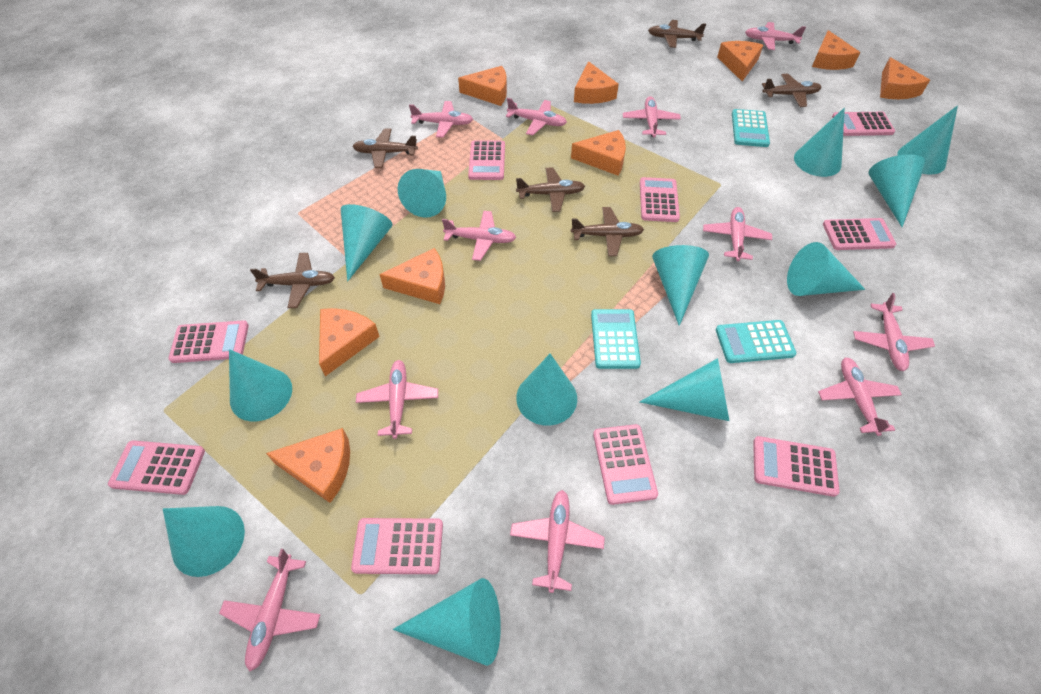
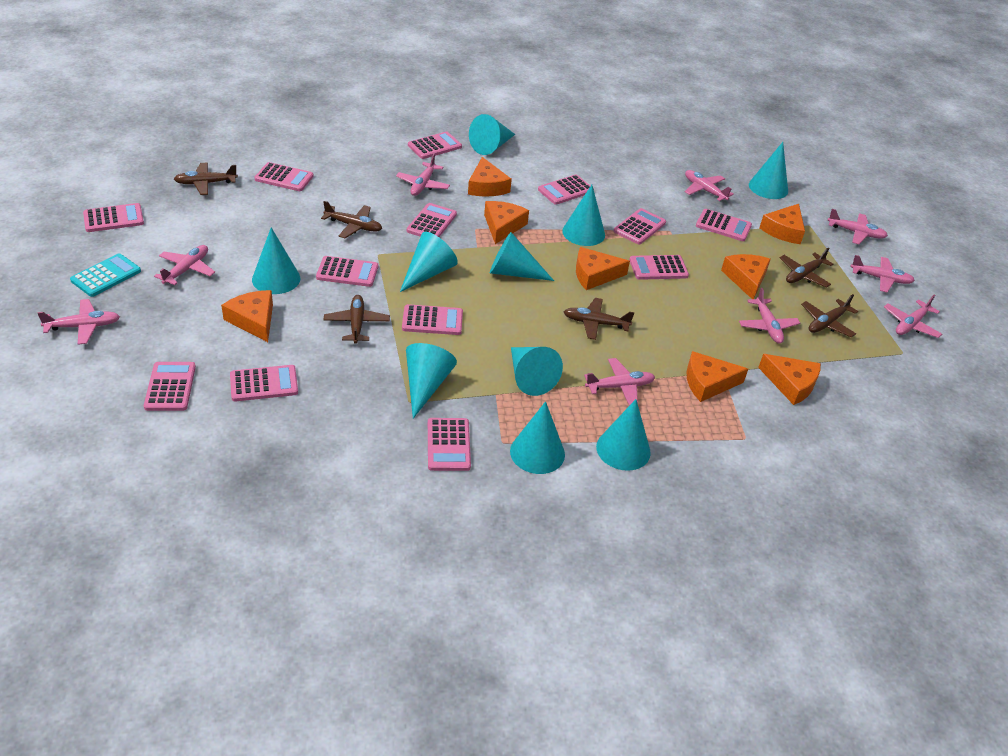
orange cheese: 9 -> 8
pink calculator: 9 -> 13
pink plane: 11 -> 9
turquoise calculator: 3 -> 1
turquoise cone: 12 -> 10

